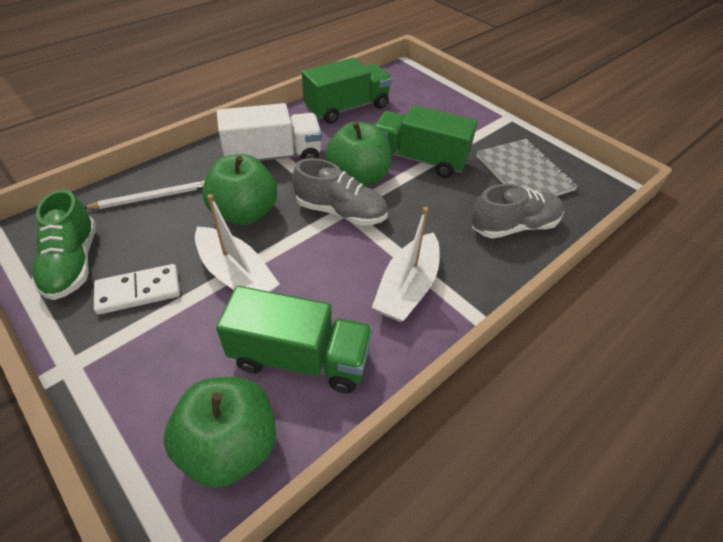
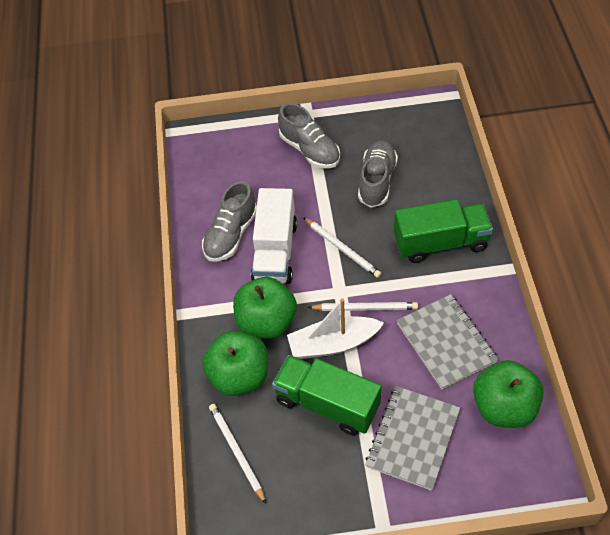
green shoe: 1 -> 0
green truck: 3 -> 2
grey notebook: 1 -> 2
grey shoe: 2 -> 3
white boat: 2 -> 1
white domino: 1 -> 0
white pencil: 1 -> 3

